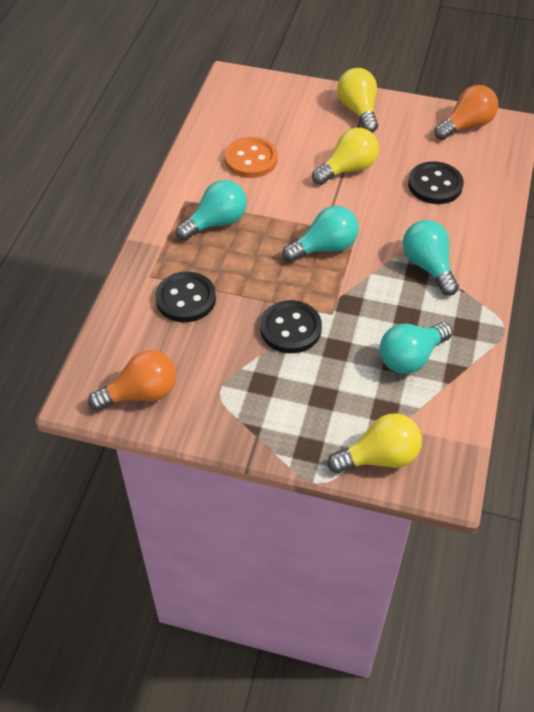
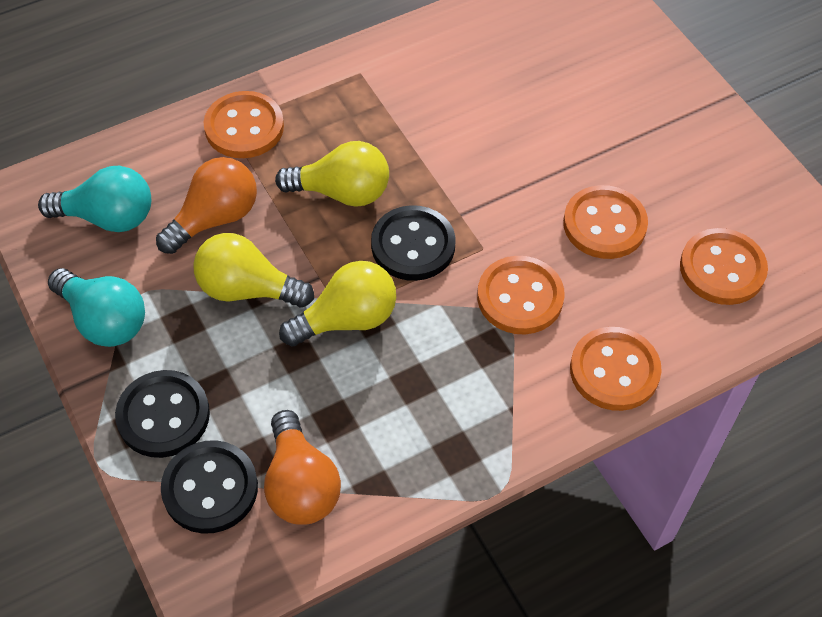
orange button: 1 -> 5
turquoise light bulb: 4 -> 2

